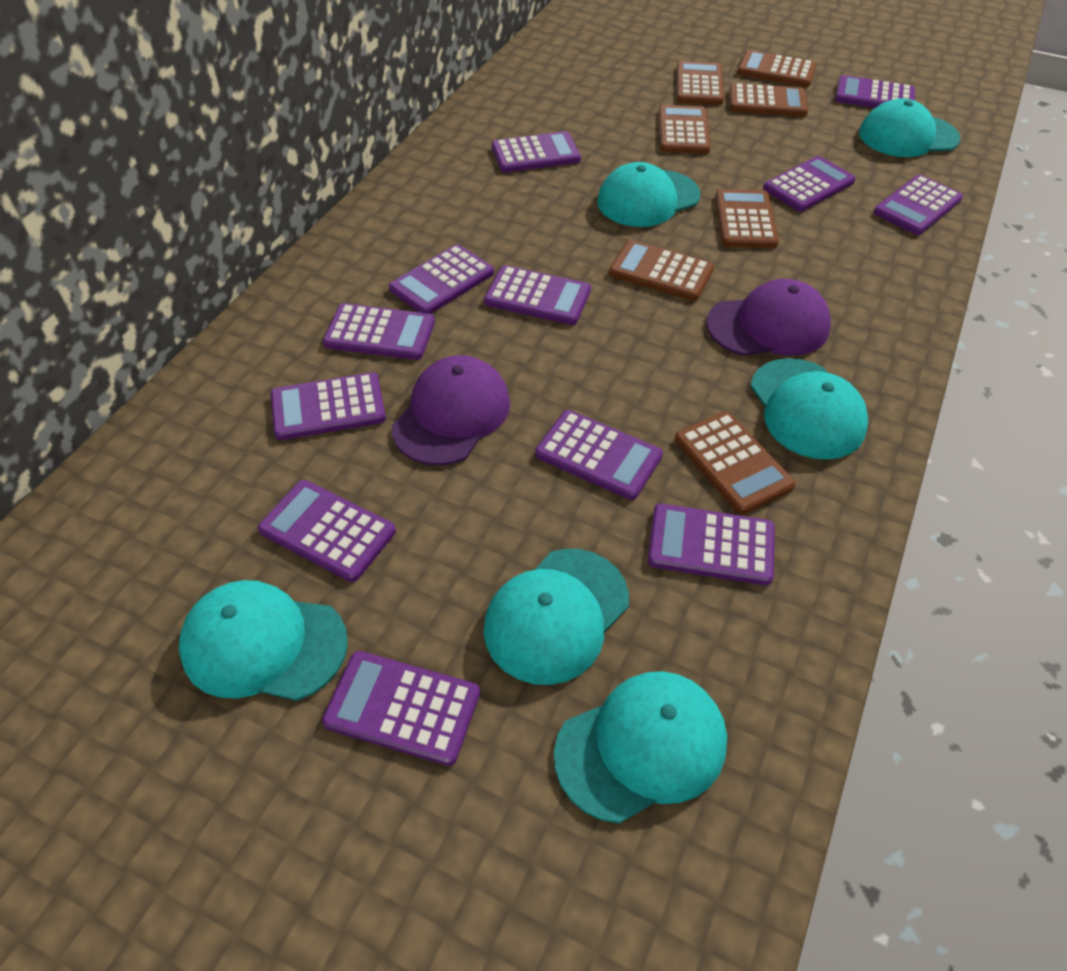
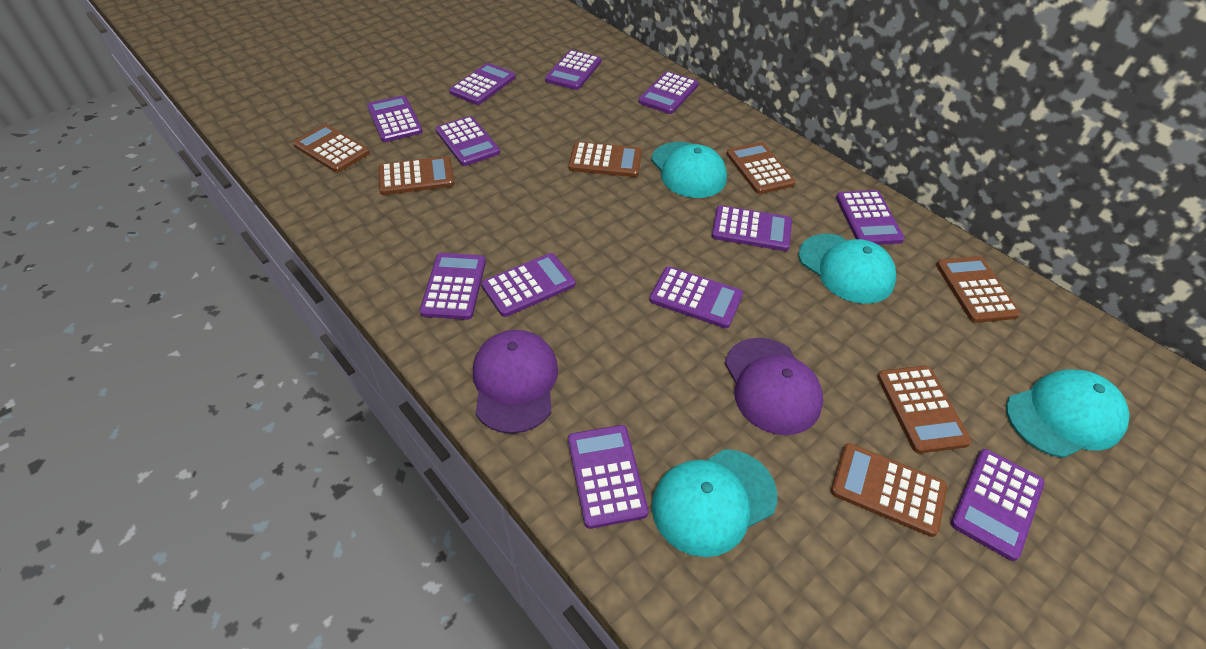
turquoise cap: 6 -> 4

